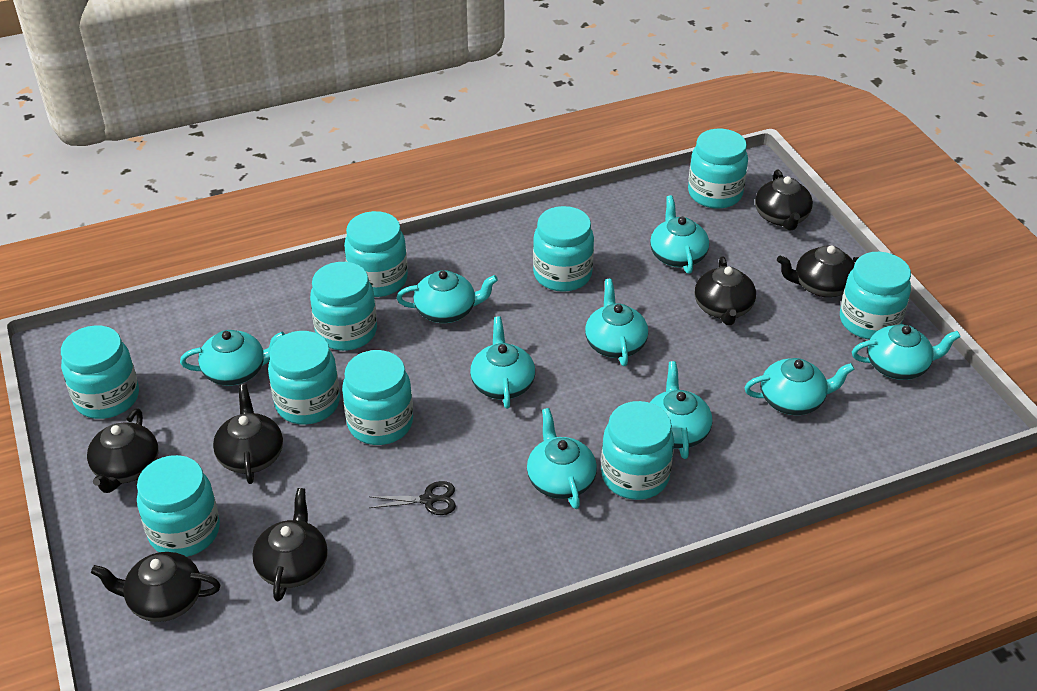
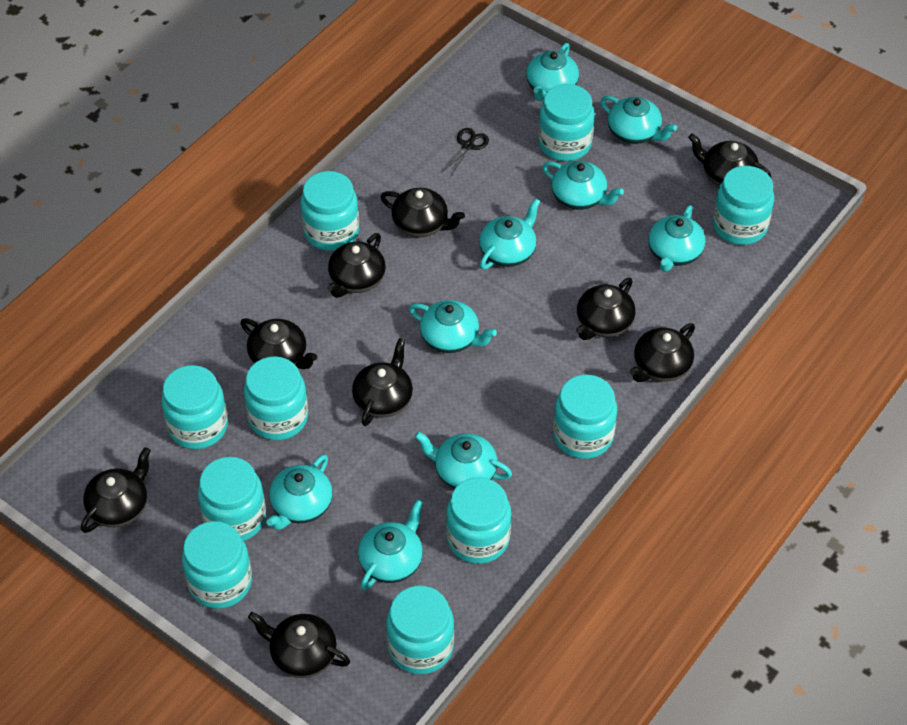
black teapot: 7 -> 9

